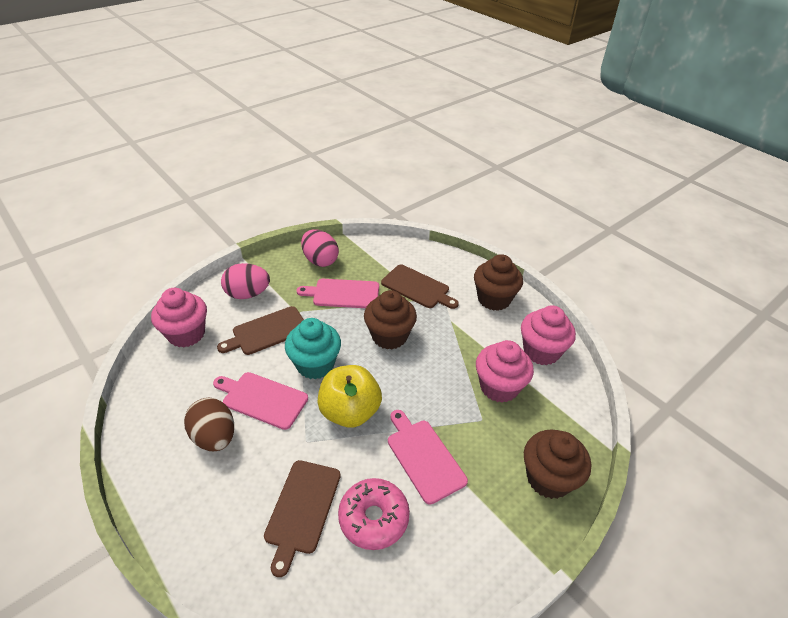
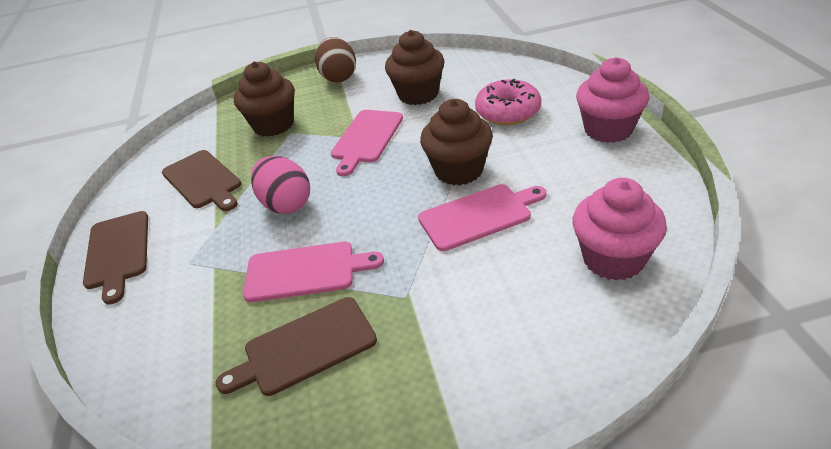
pink cupcake: 3 -> 2
pink egg: 2 -> 1
turquoise cupcake: 1 -> 0
yellow apple: 1 -> 0

